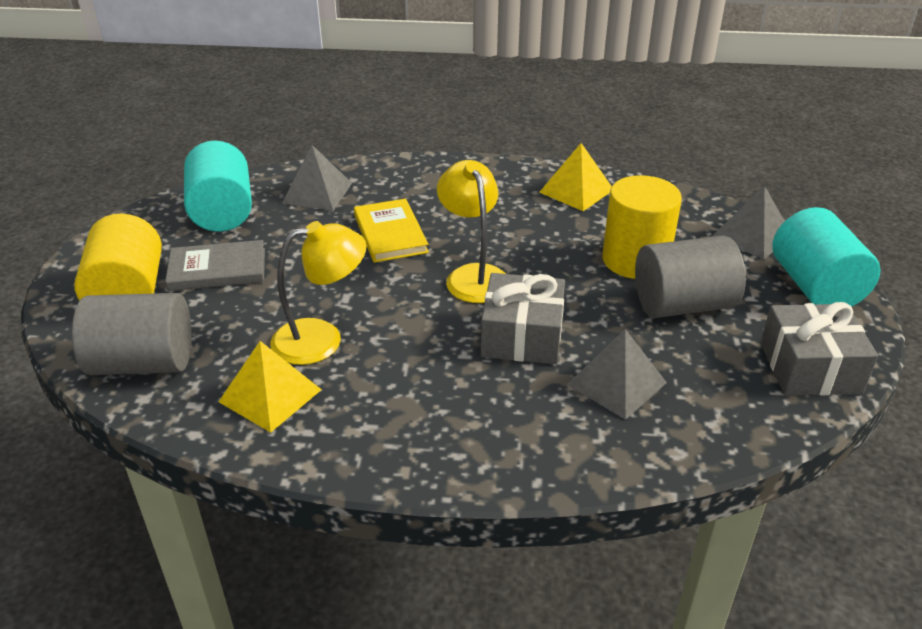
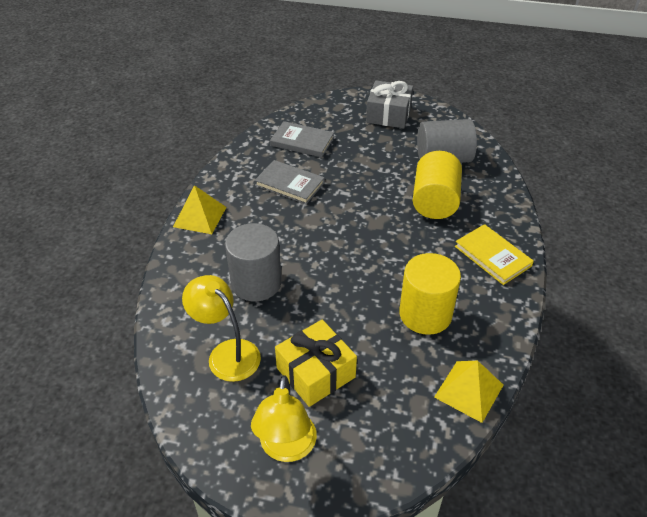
grey book: 1 -> 2
grey gift: 2 -> 1
grey pyramid: 3 -> 0
turquoise cylinder: 2 -> 0
yellow gift: 0 -> 1

